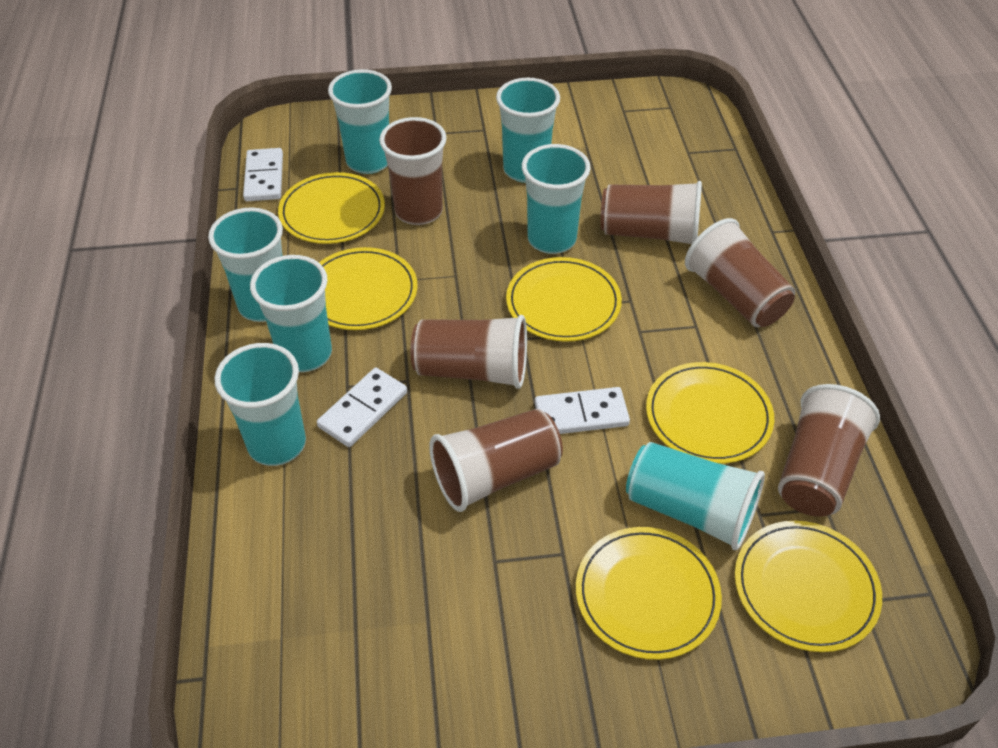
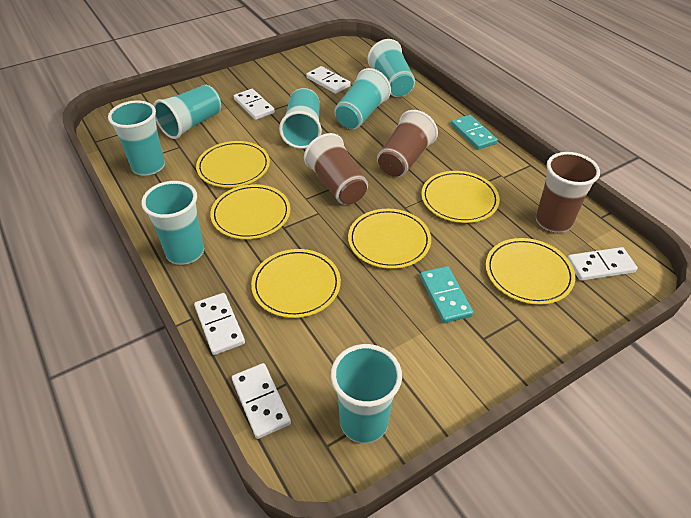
brown cup: 6 -> 3
turquoise domino: 0 -> 2
white domino: 3 -> 5

